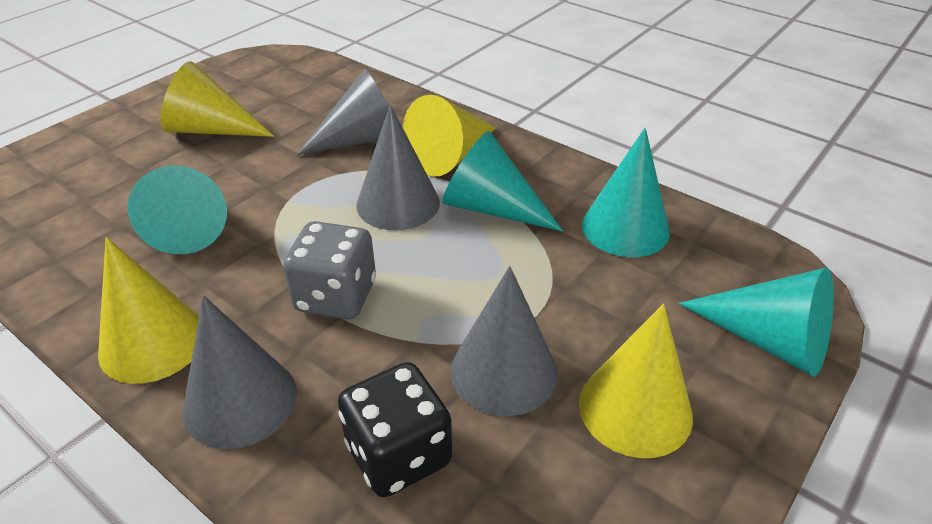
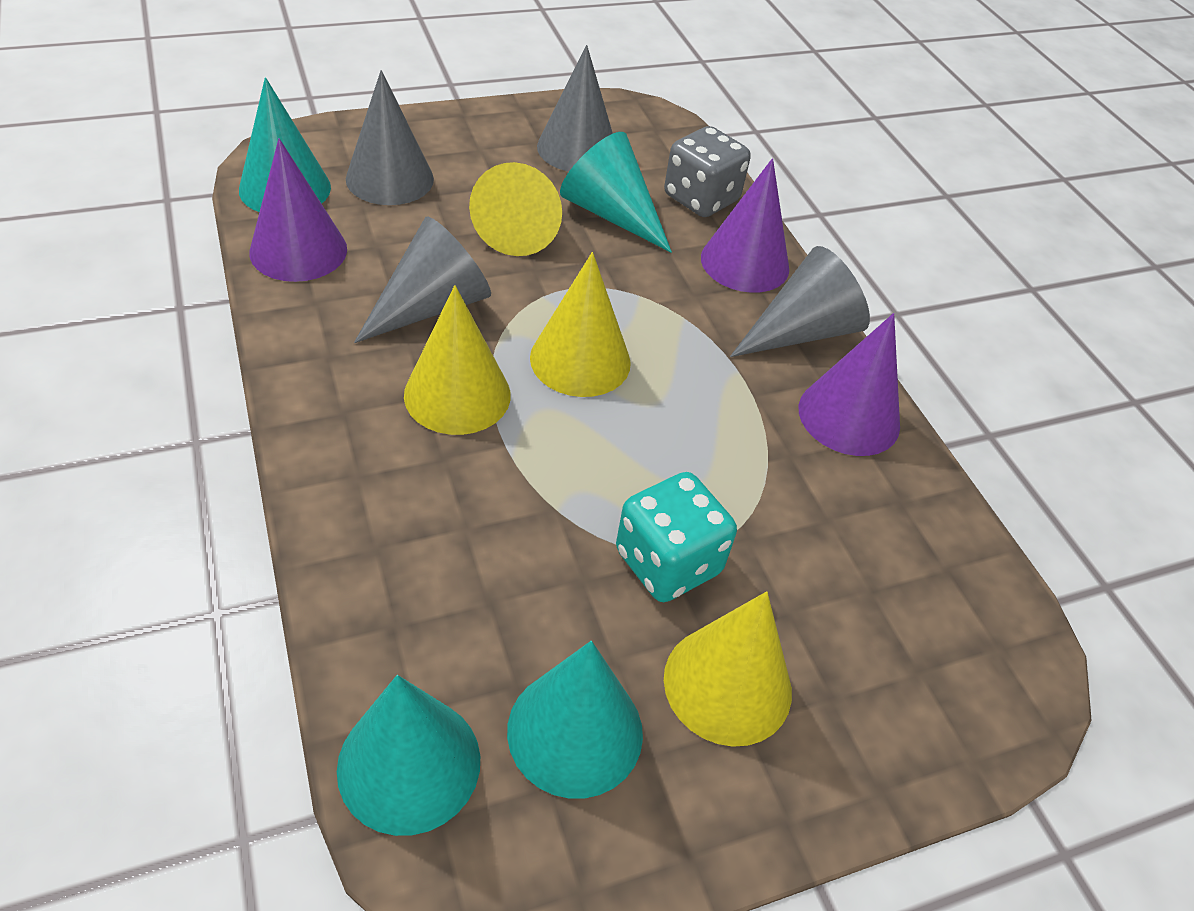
black dice: 1 -> 0
purple cone: 0 -> 3
turquoise dice: 0 -> 1

